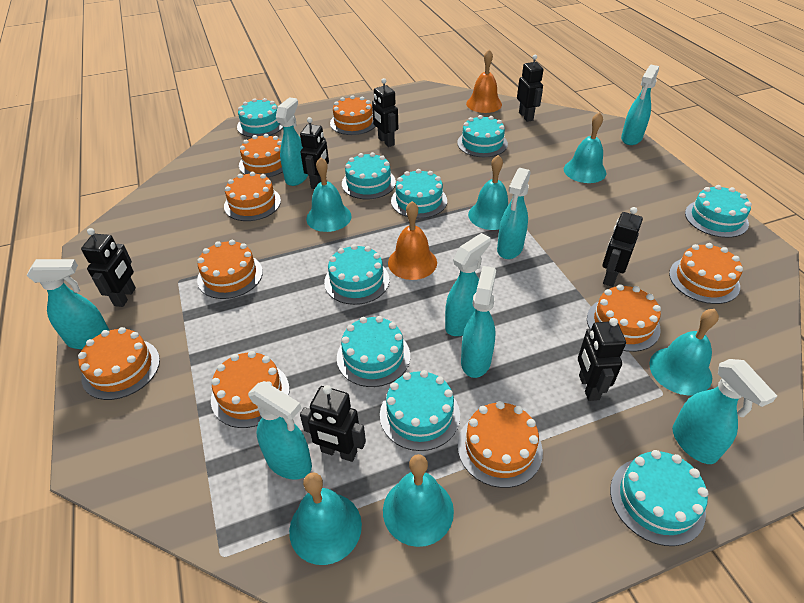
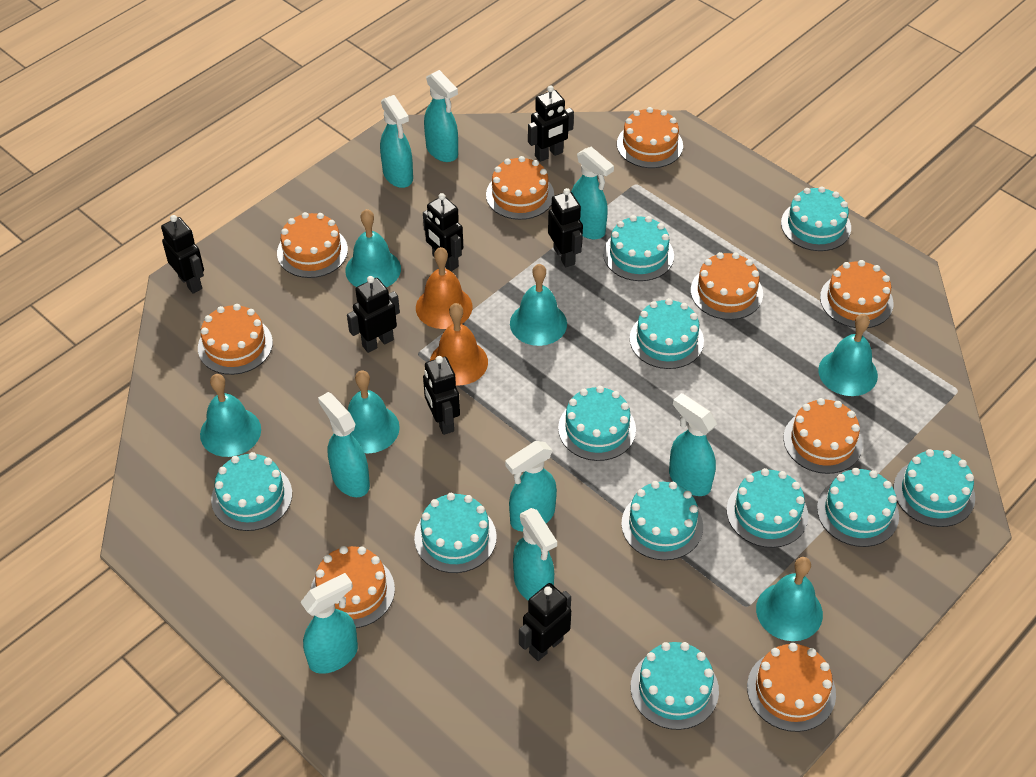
turquoise cake: 9 -> 11

